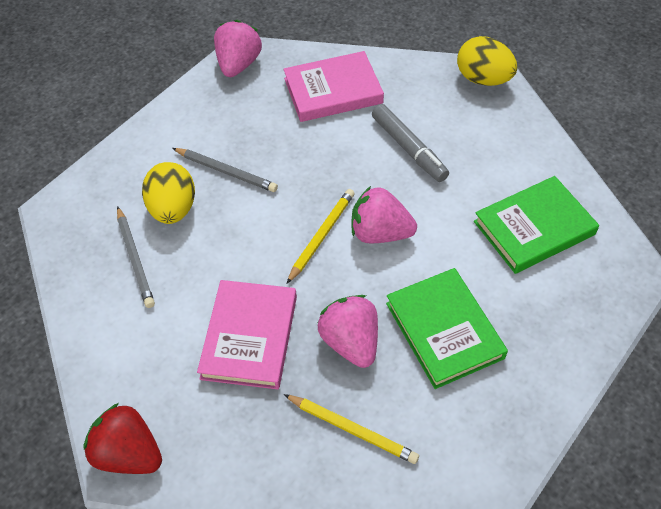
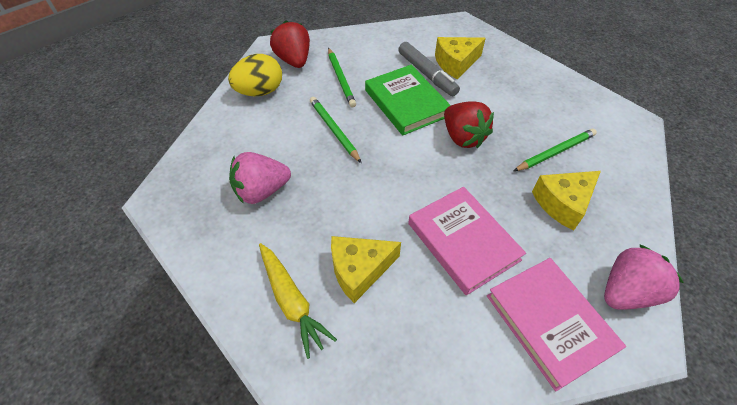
green book: 2 -> 1
green pencil: 0 -> 3
grey pencil: 2 -> 0
pink strawberry: 3 -> 2
red strawberry: 1 -> 2
yellow carrot: 0 -> 1
yellow cheese: 0 -> 3
yellow egg: 2 -> 1
yellow pencil: 2 -> 0

